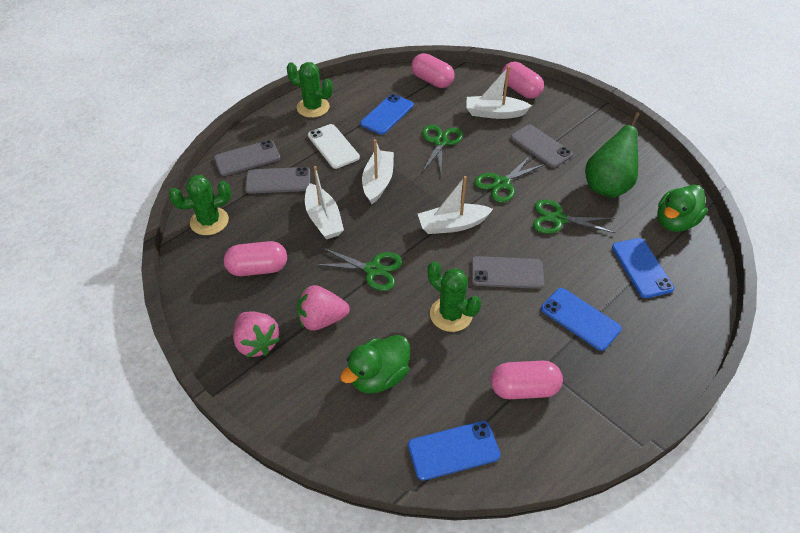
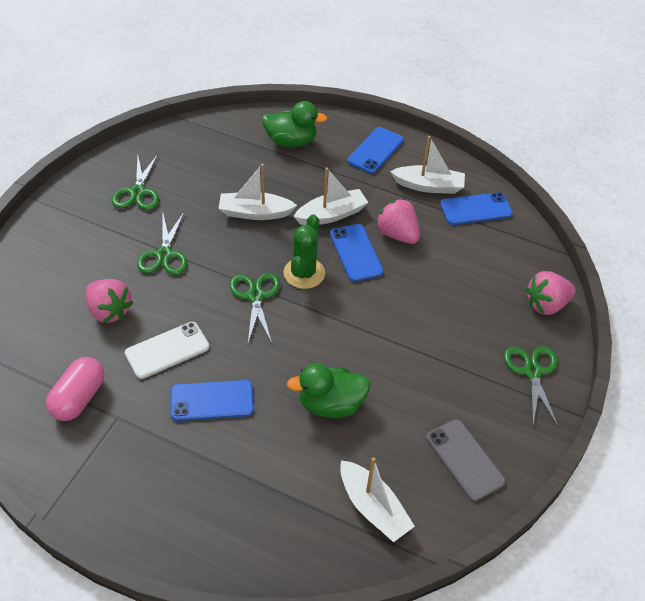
green cactus: 3 -> 1
green pear: 1 -> 0
grey phone: 4 -> 1
pink capsule: 4 -> 1
pink strawberry: 2 -> 3

